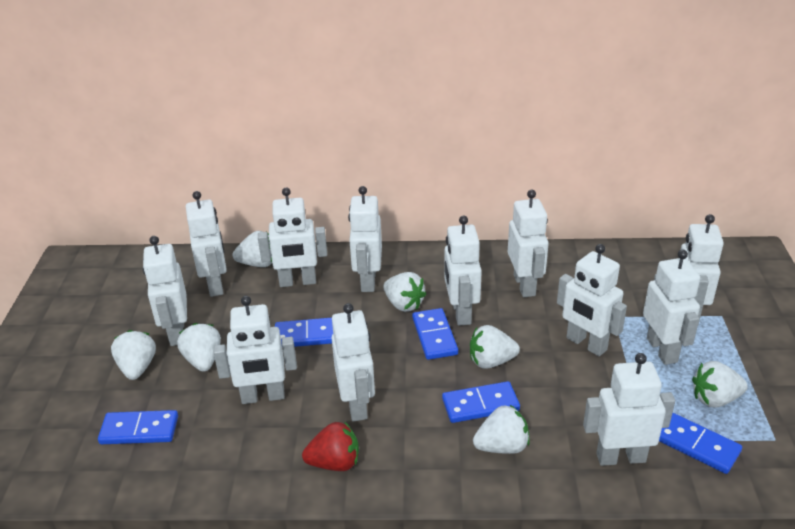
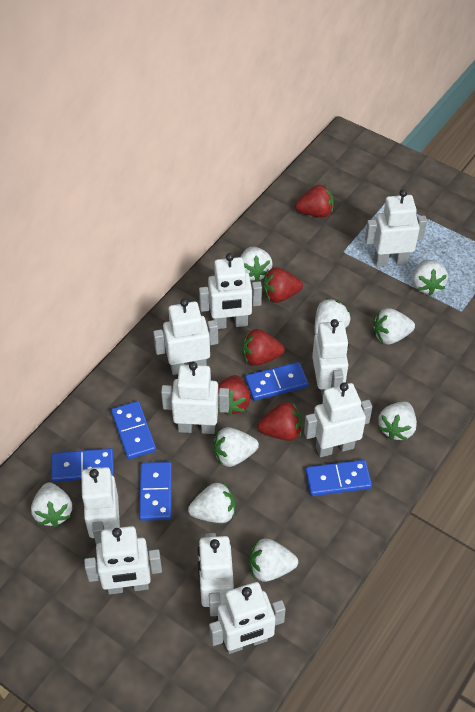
red strawberry: 1 -> 5
white robot: 12 -> 10
white strawberry: 7 -> 9

